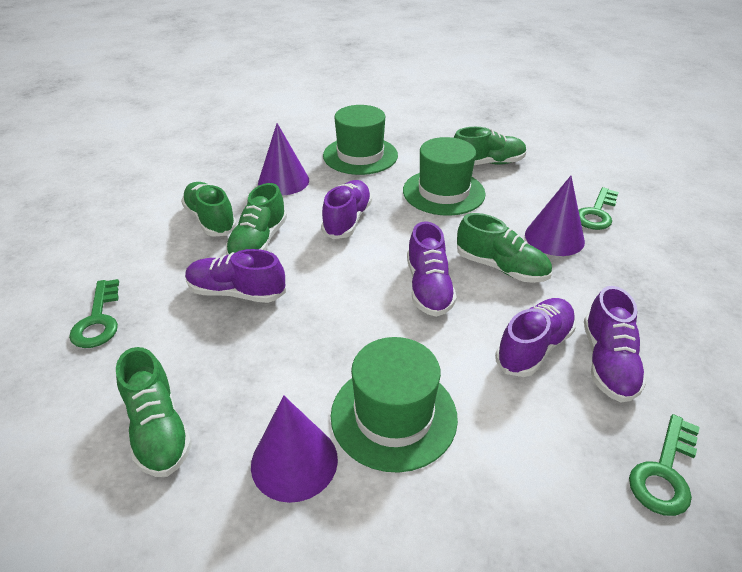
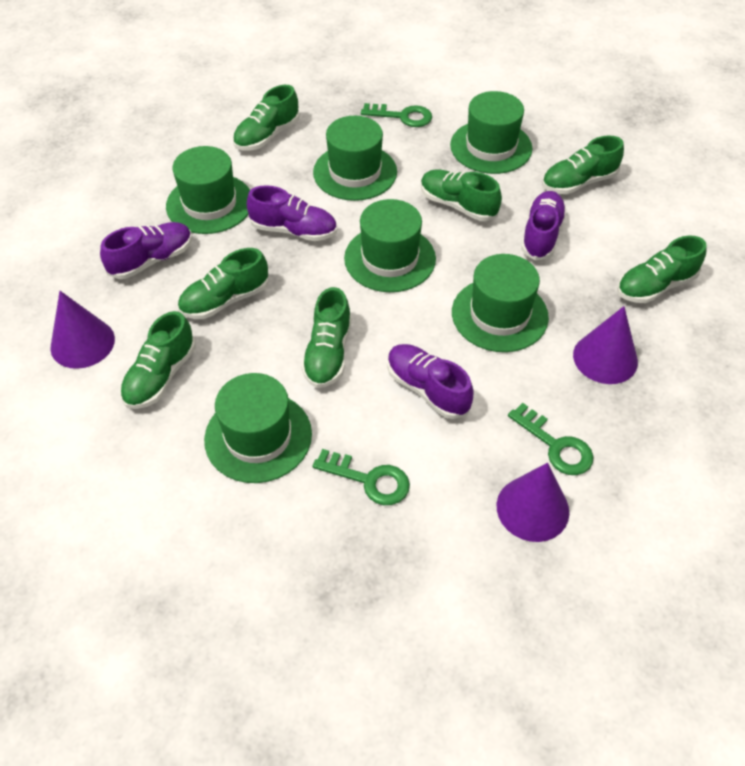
green hat: 3 -> 6
green shoe: 5 -> 7
purple shoe: 5 -> 4

